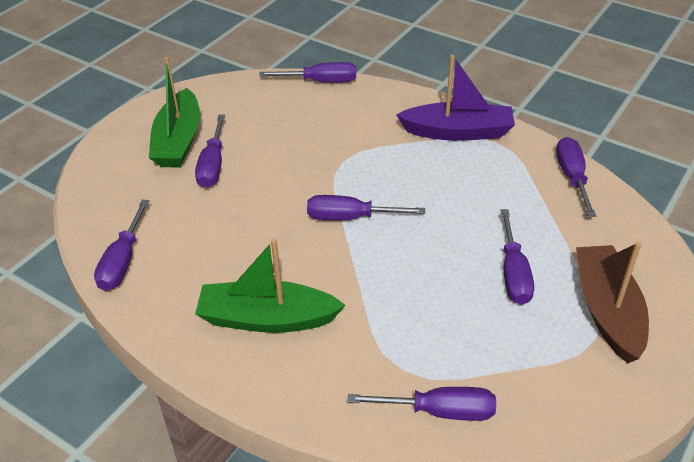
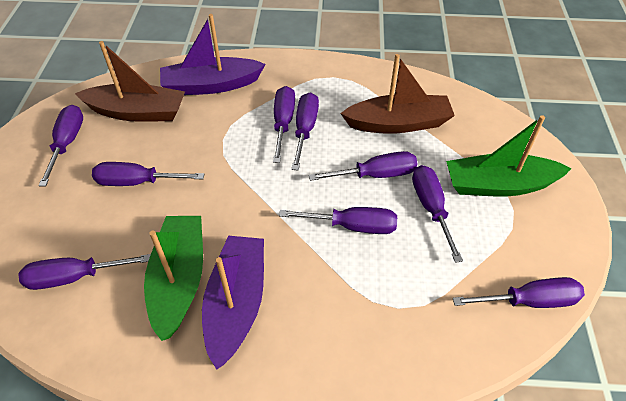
brown boat: 1 -> 2
purple boat: 1 -> 2
purple screwdriver: 7 -> 9

